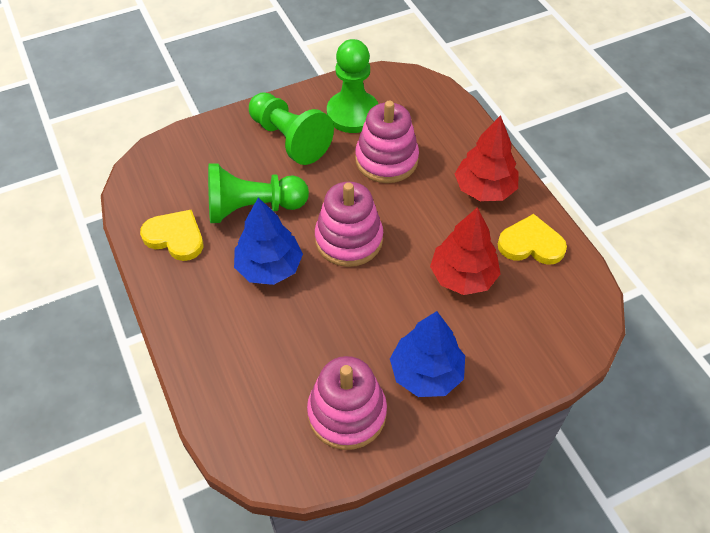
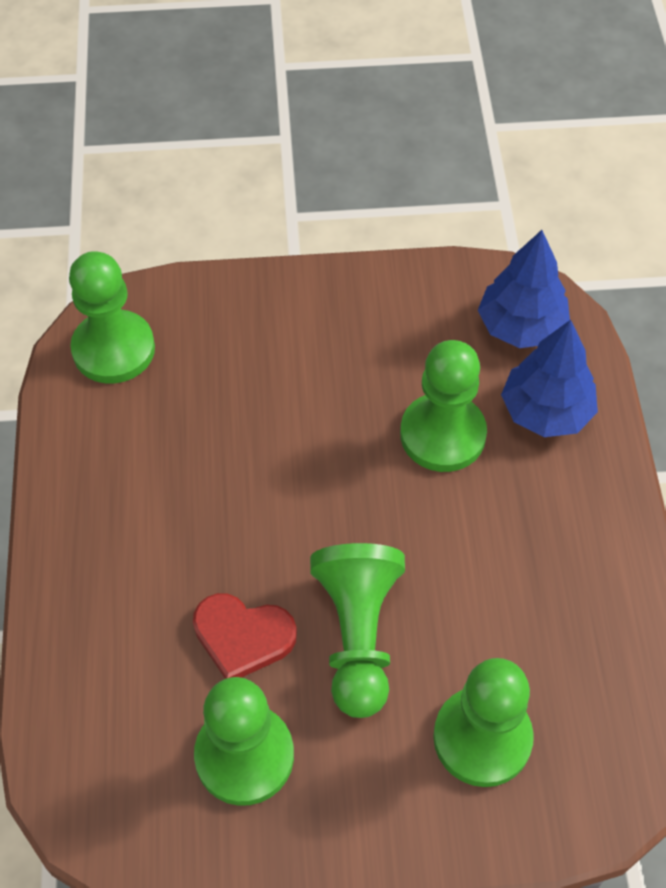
green pawn: 3 -> 5
pink stacking toy: 3 -> 0
red heart: 0 -> 1
red tree: 2 -> 0
yellow heart: 2 -> 0

